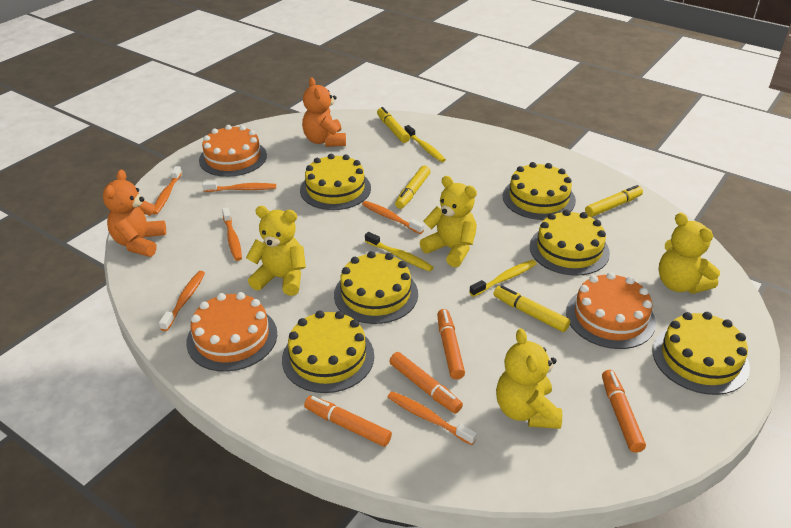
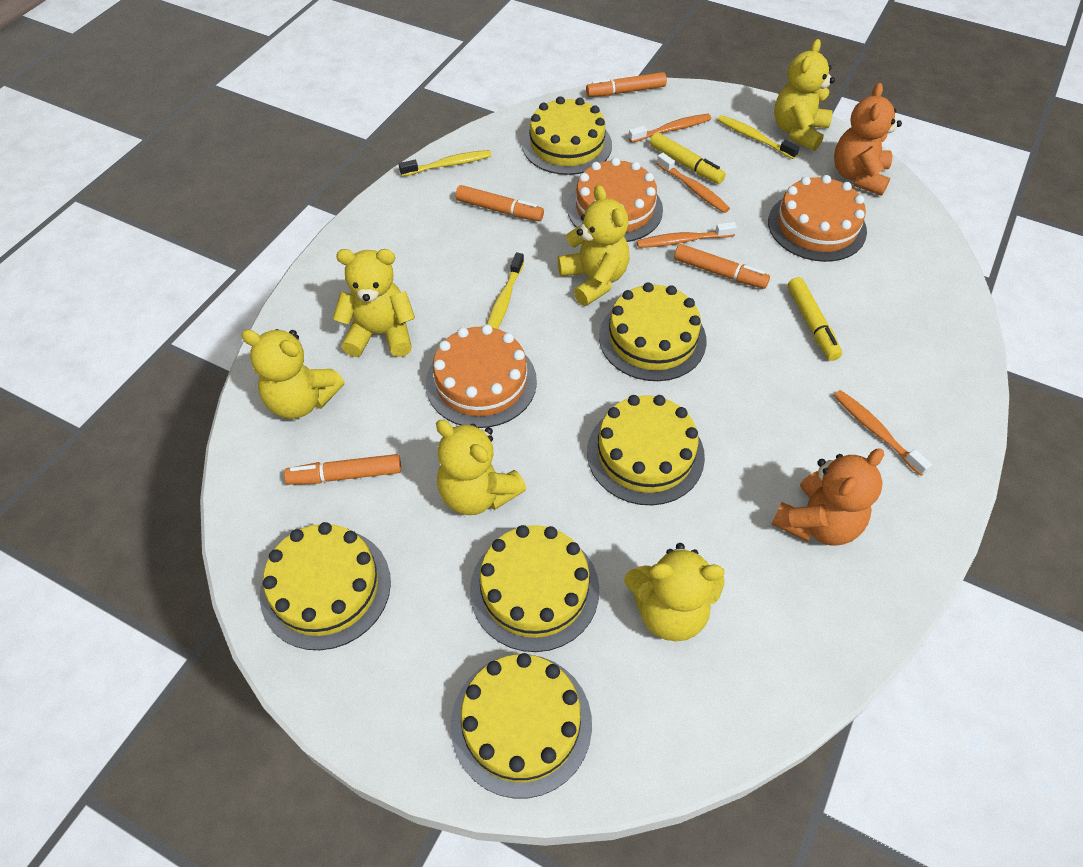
orange toothbrush: 6 -> 4
yellow marker: 4 -> 2
yellow teddy bear: 4 -> 6

